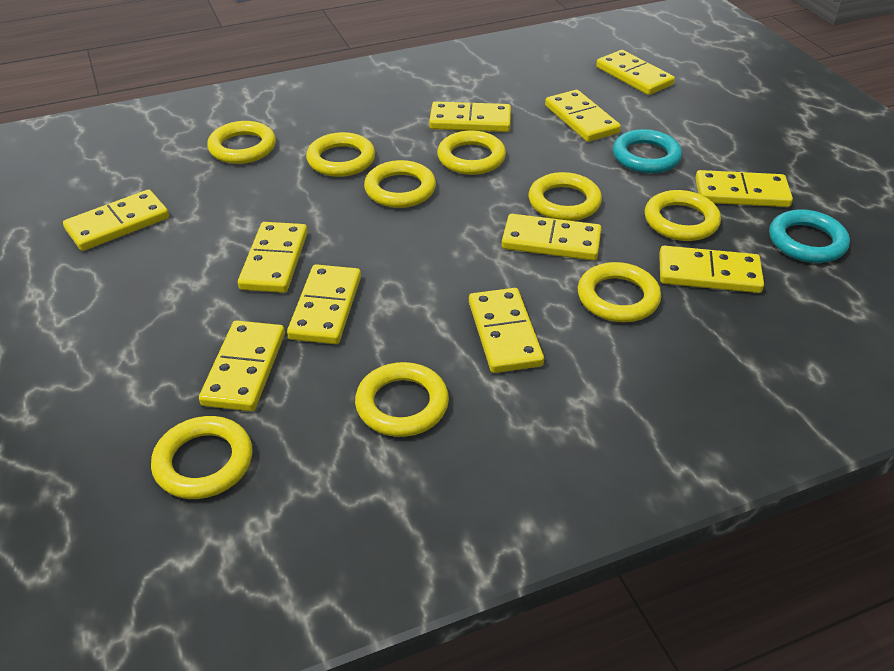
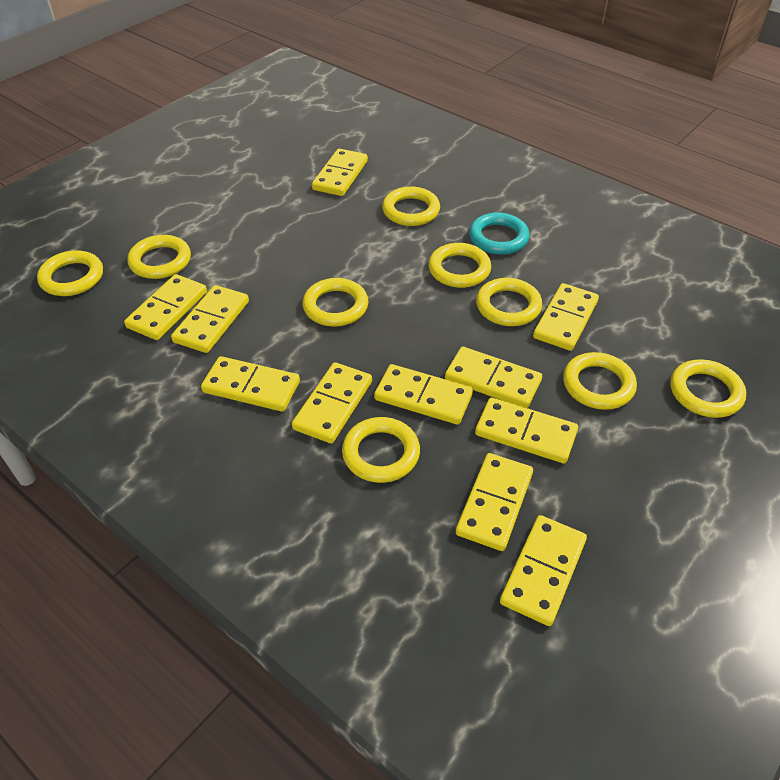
turquoise ring: 2 -> 1

